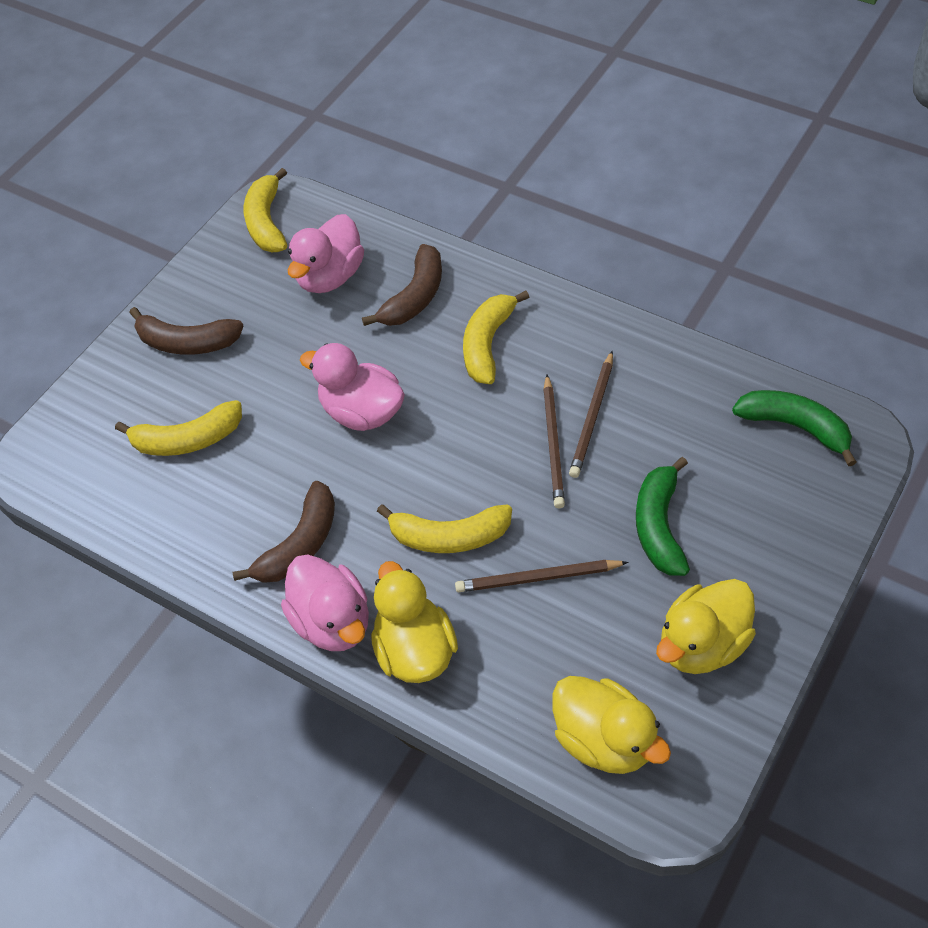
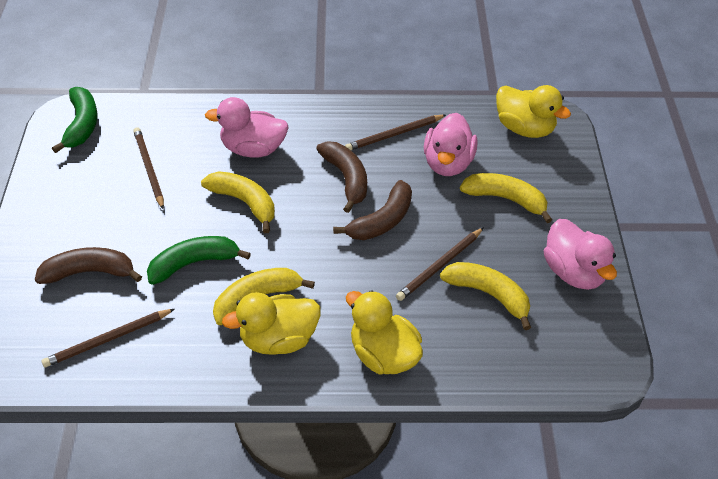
brown pencil: 3 -> 4

